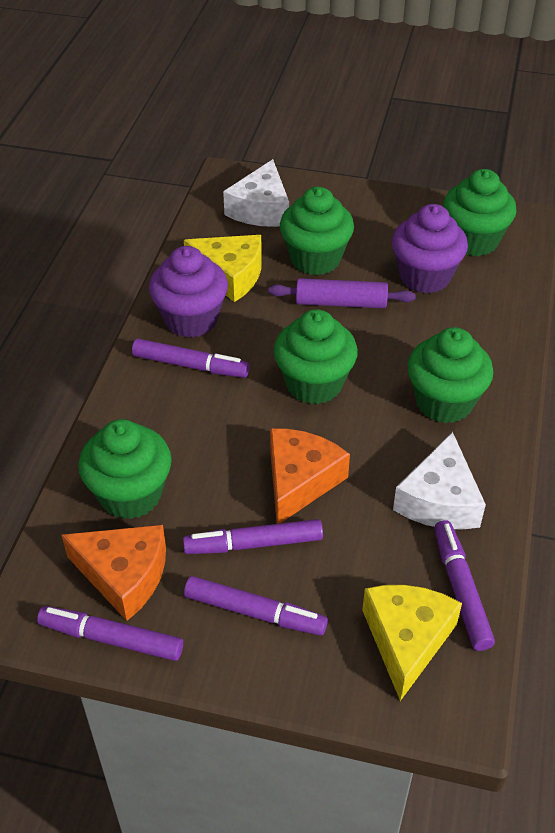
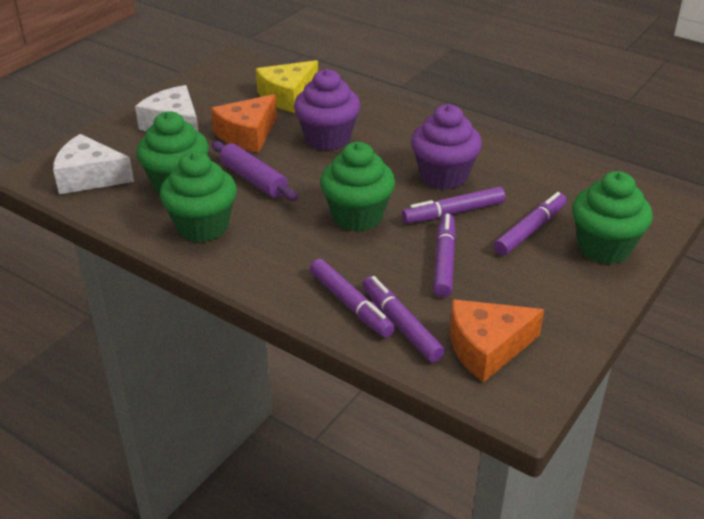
green cupcake: 5 -> 4
yellow cheese: 2 -> 1

